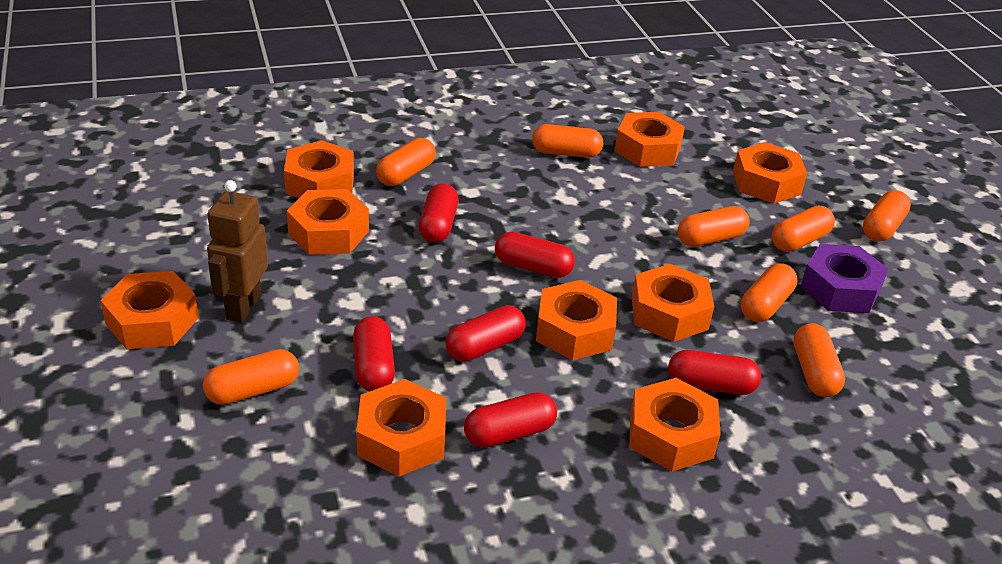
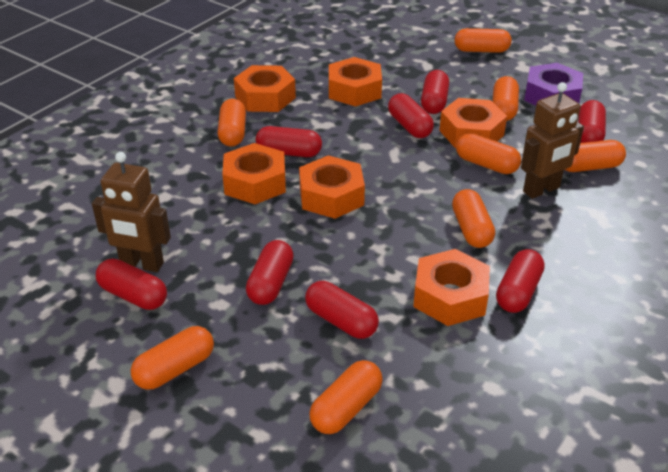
brown robot: 1 -> 2
orange nut: 9 -> 6
red capsule: 6 -> 8

